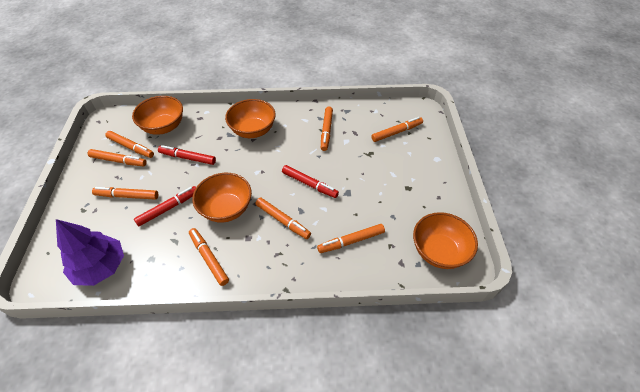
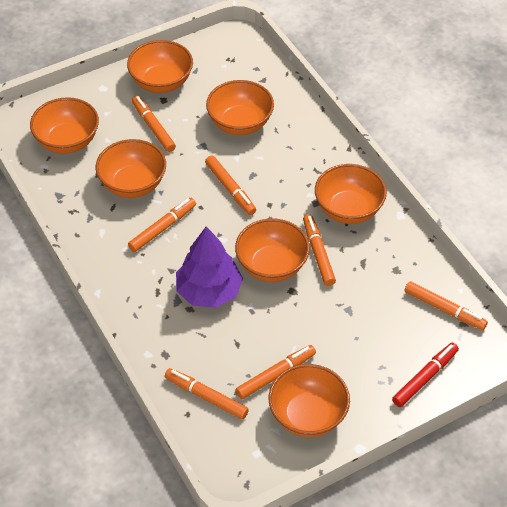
orange bowl: 4 -> 7
orange marker: 8 -> 7
red marker: 3 -> 1

